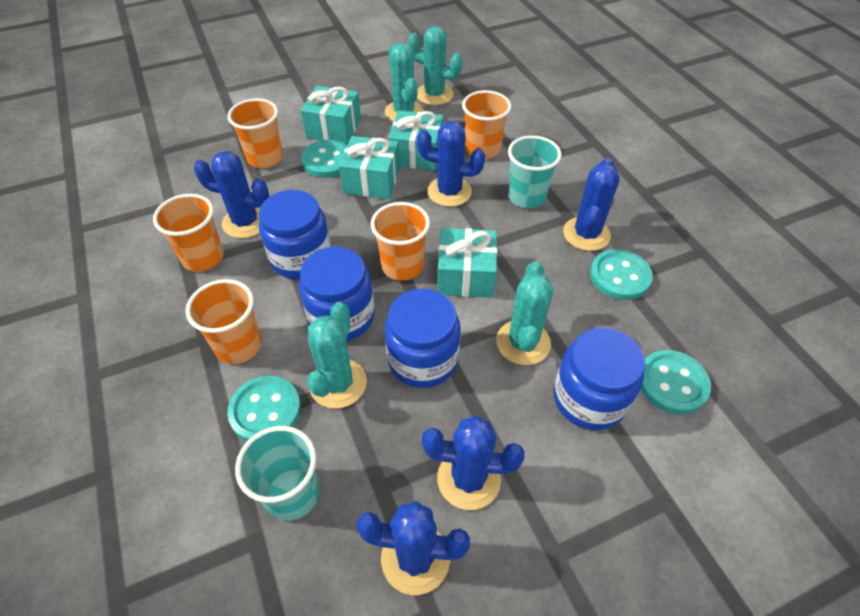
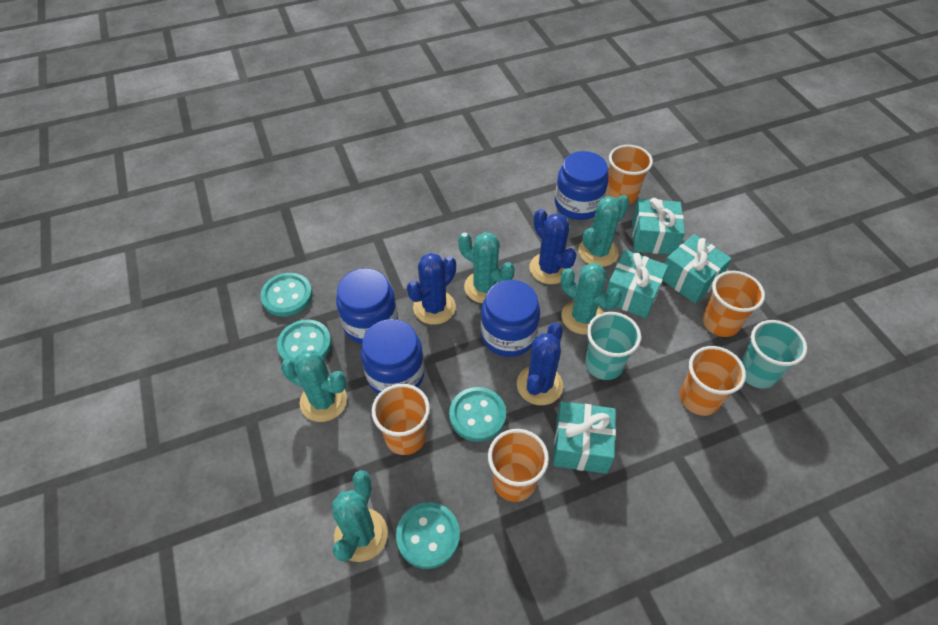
blue cactus: 5 -> 3
turquoise cactus: 4 -> 5

